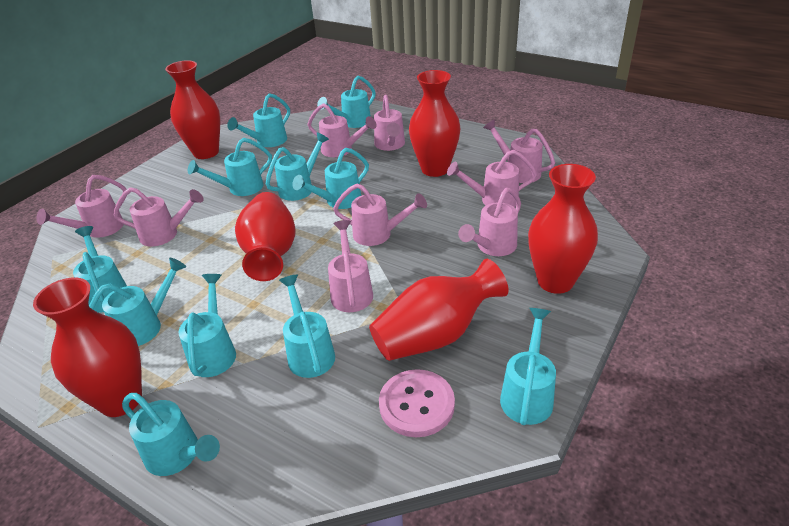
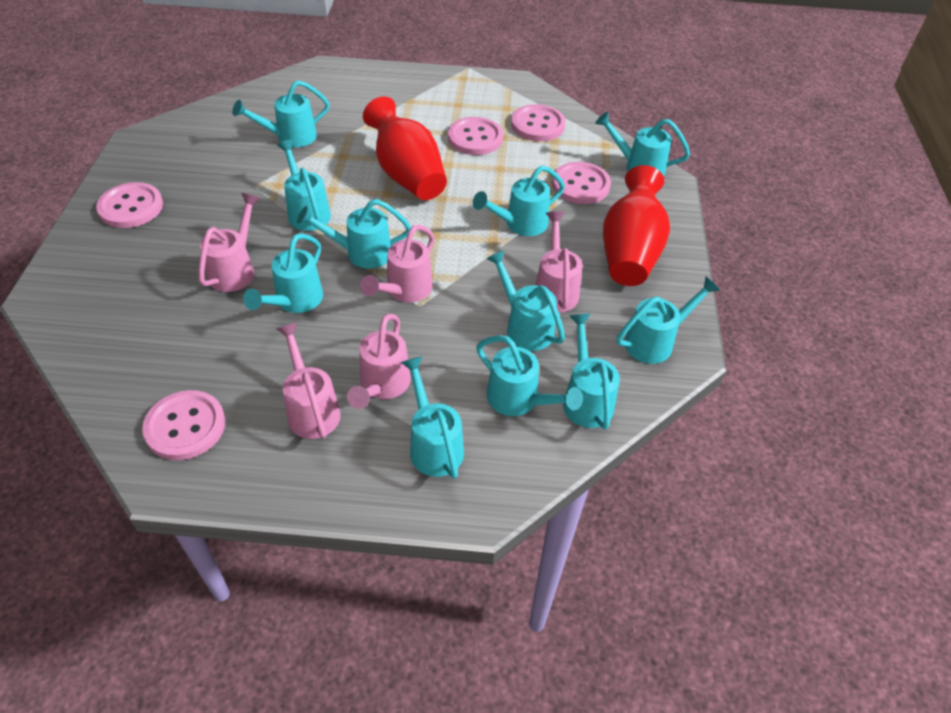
pink button: 1 -> 5
pink watering can: 9 -> 5
red vase: 6 -> 2

